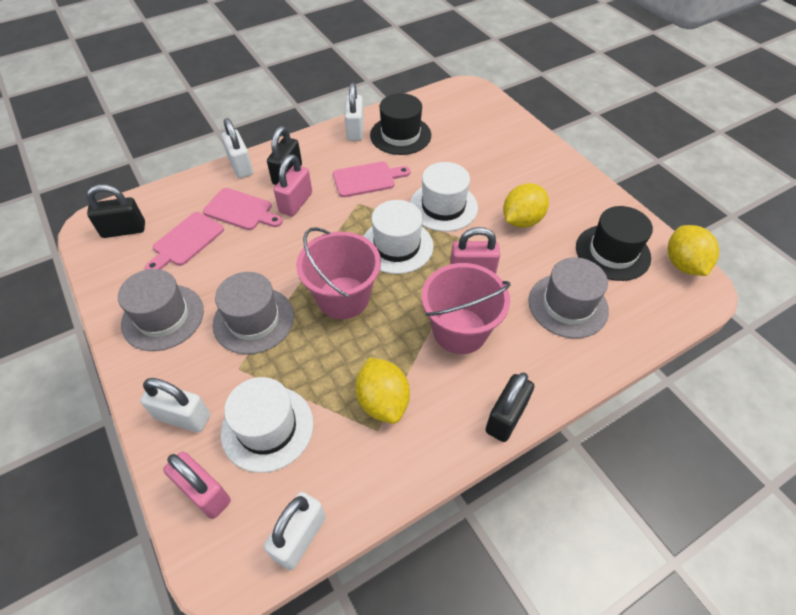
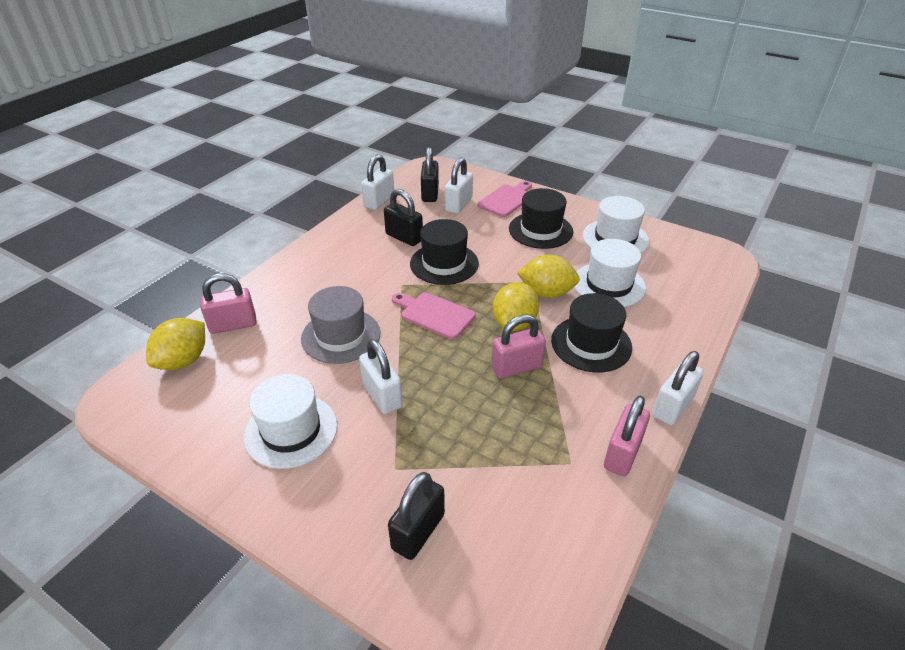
black hat: 2 -> 3
grey hat: 3 -> 1
pink bucket: 2 -> 0
pink cutting board: 3 -> 2

